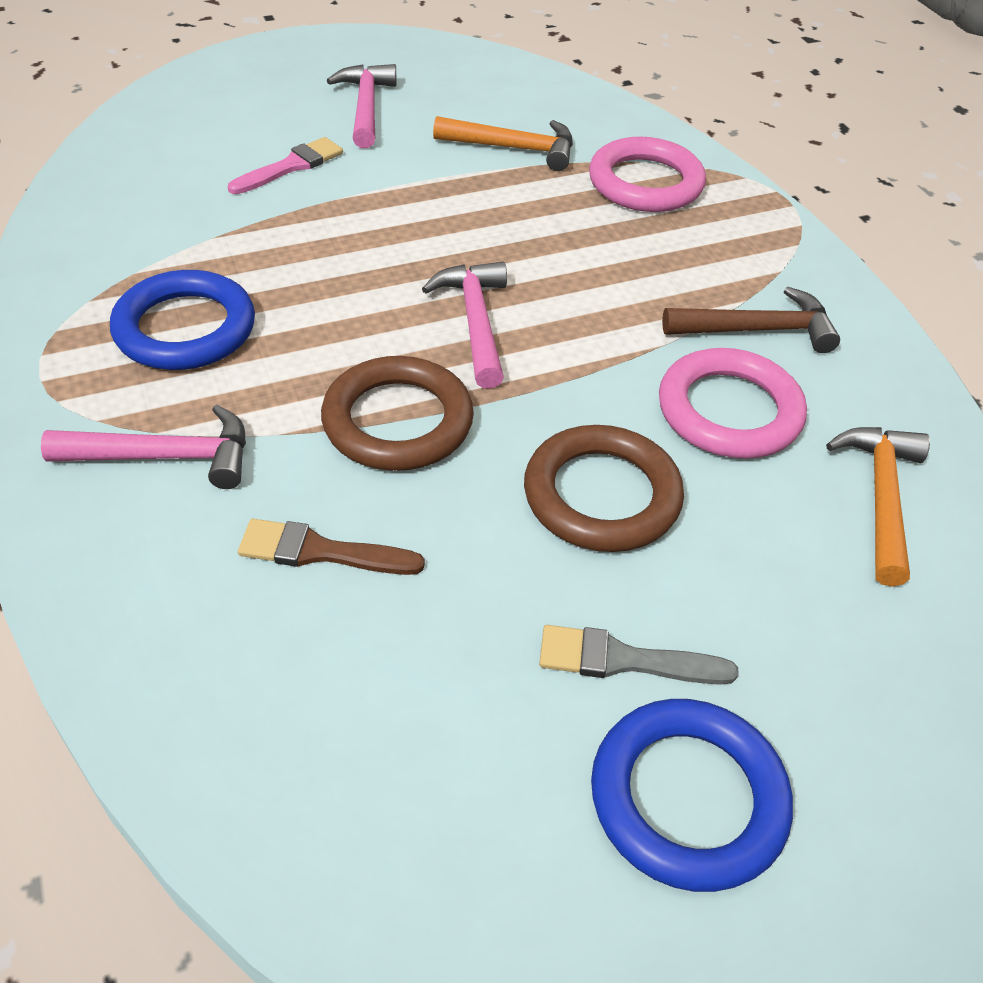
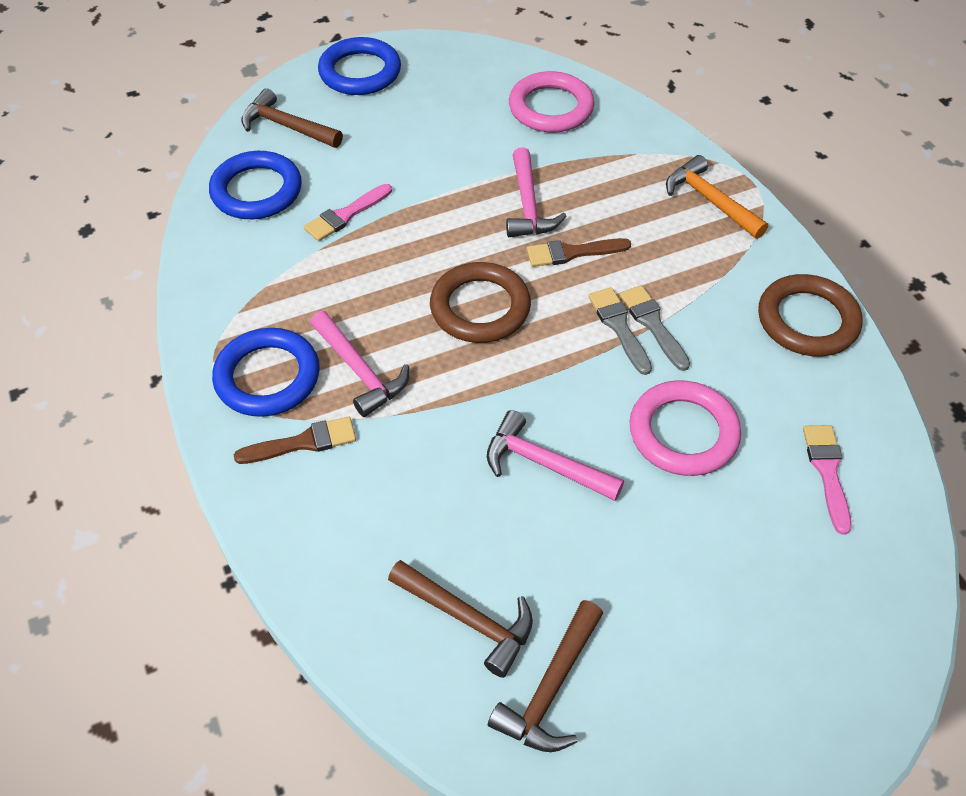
blue ring: 2 -> 3
brown brush: 1 -> 2
brown hammer: 1 -> 3
grey brush: 1 -> 2
orange hammer: 2 -> 1
pink brush: 1 -> 2

